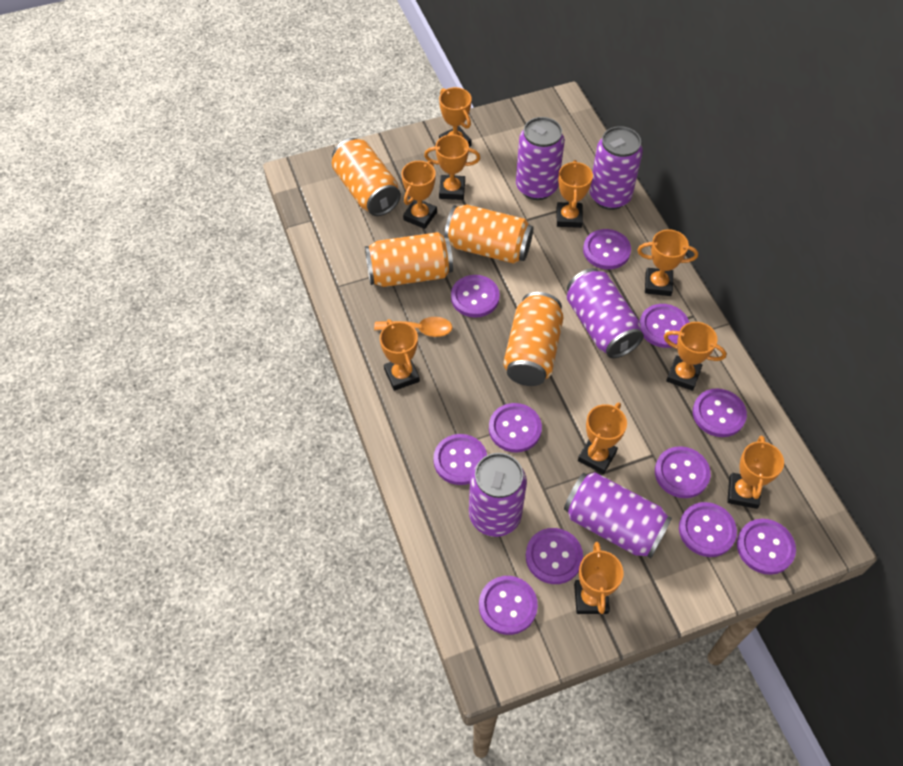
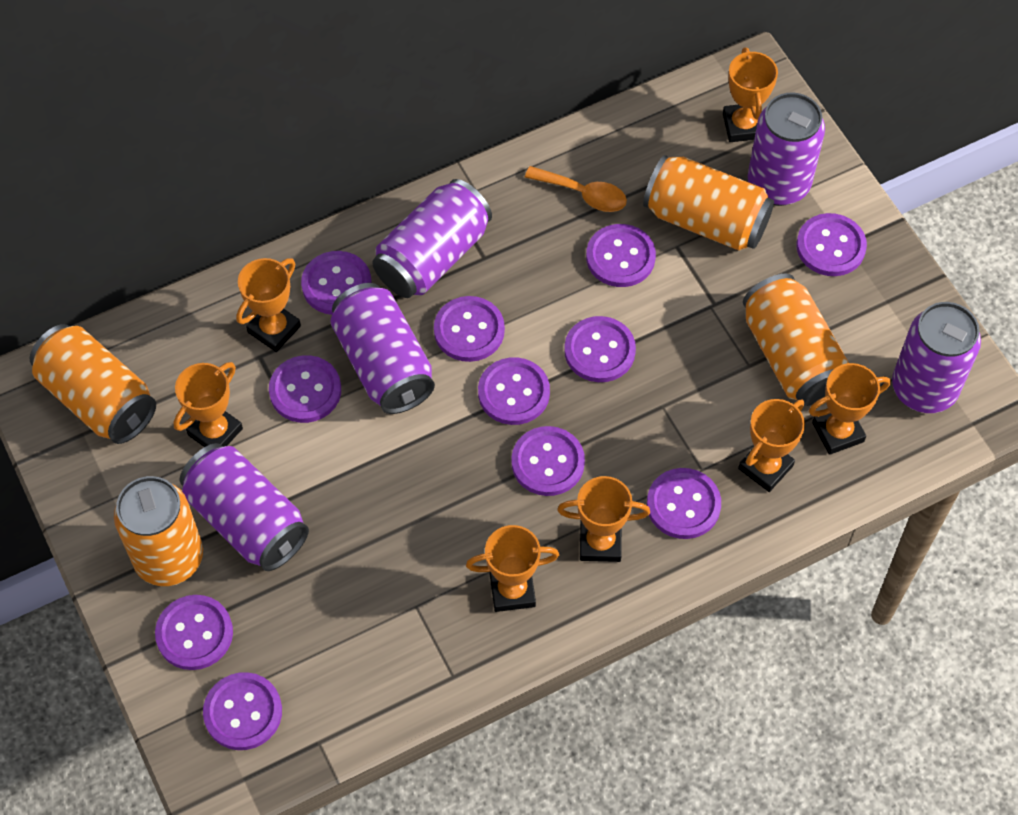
orange trophy: 10 -> 7

